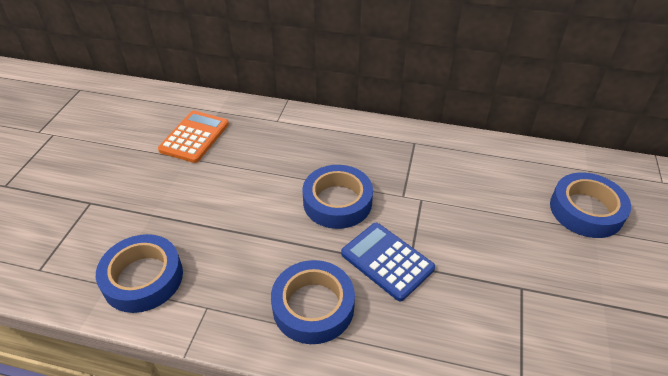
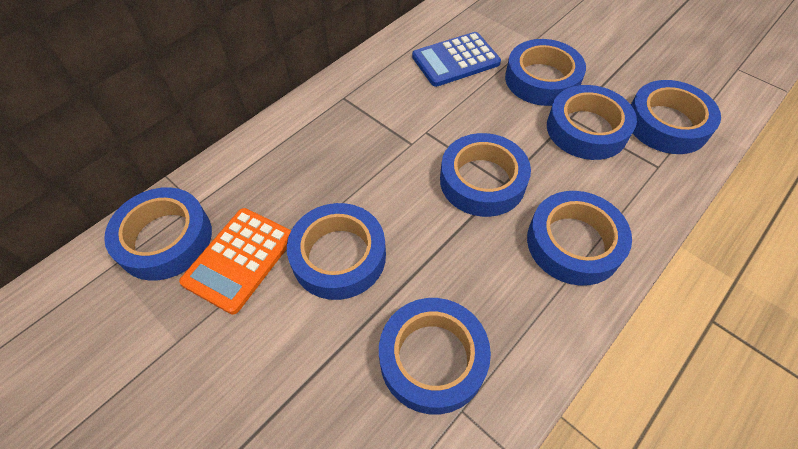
blue tape: 4 -> 8

